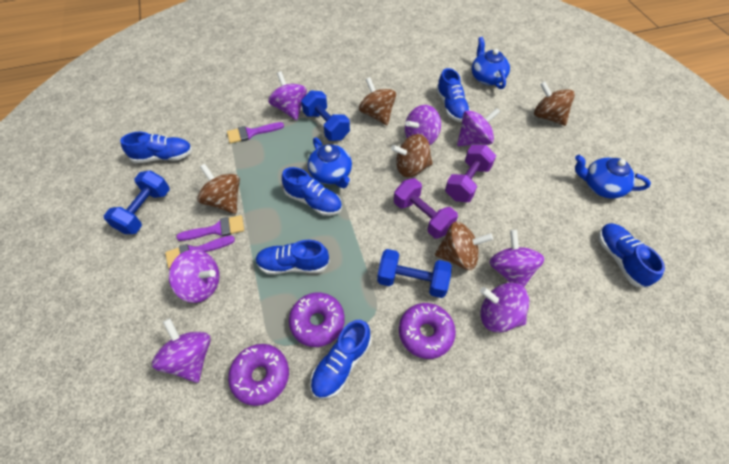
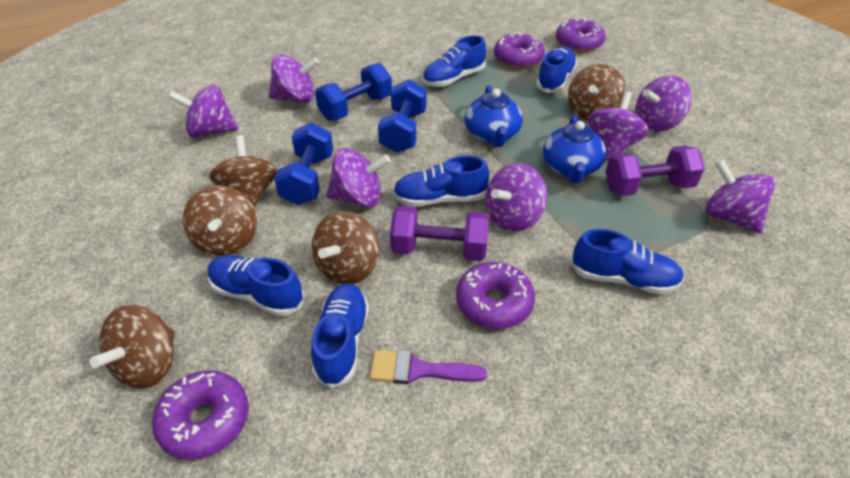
blue teapot: 3 -> 2
purple brush: 3 -> 1
purple donut: 3 -> 4

